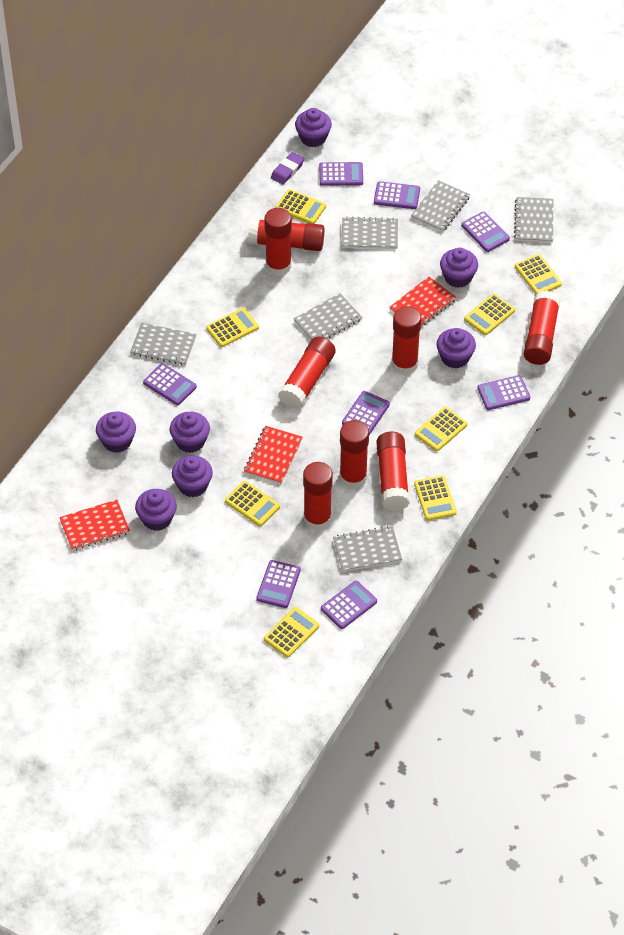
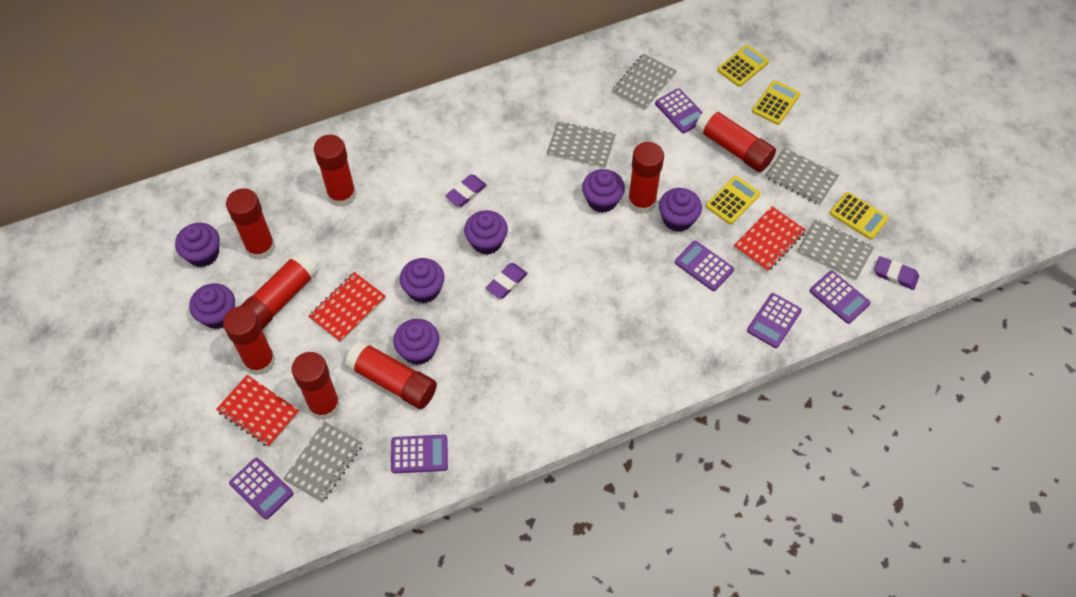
grey notebook: 6 -> 5
purple calculator: 8 -> 6
purple eraser: 1 -> 3
yellow calculator: 8 -> 4

